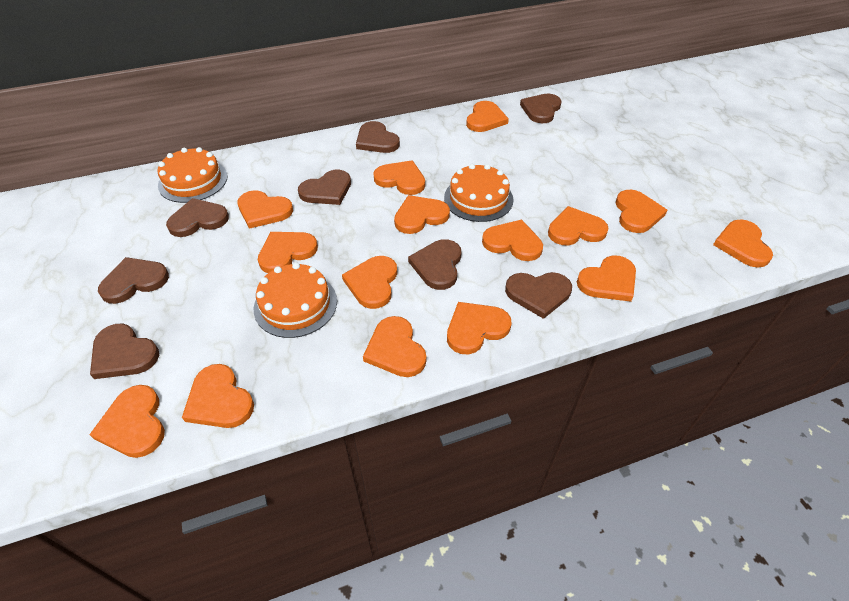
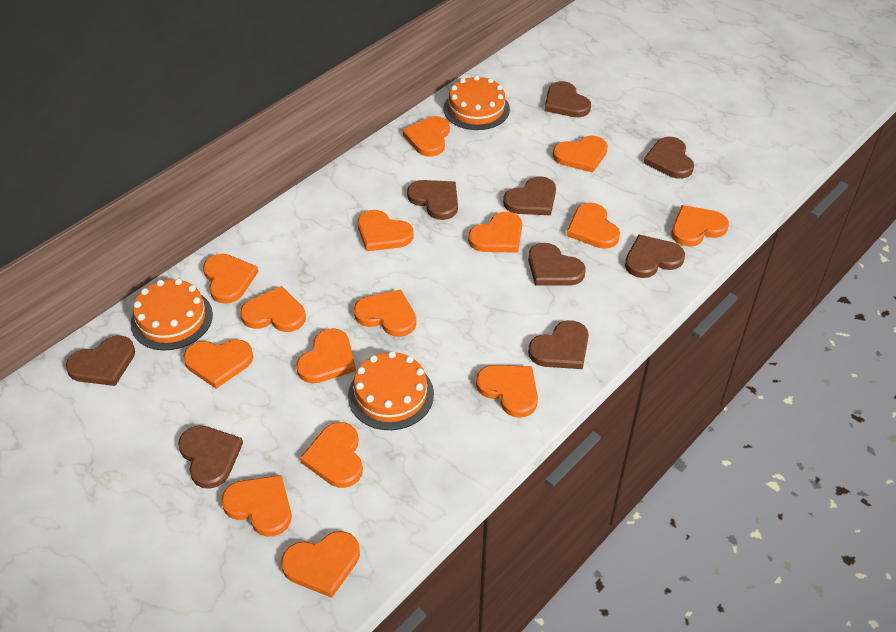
brown heart: 8 -> 9

